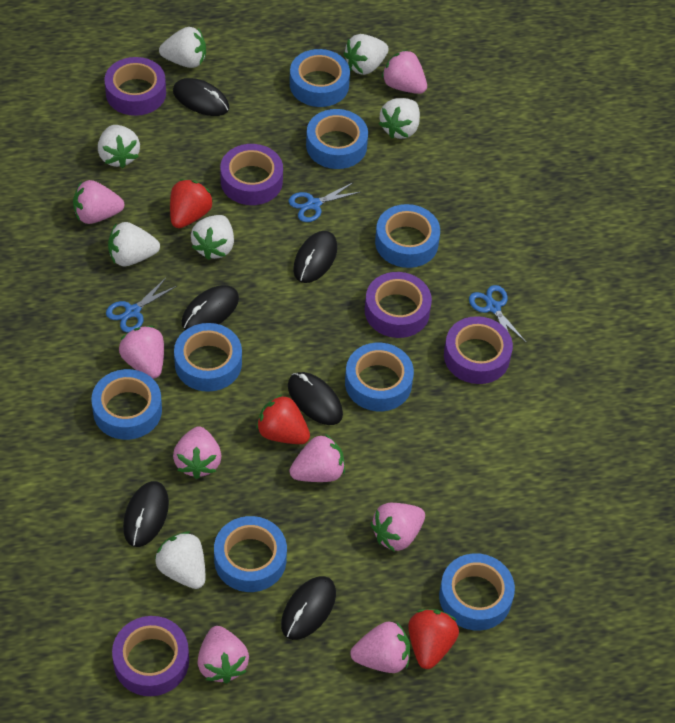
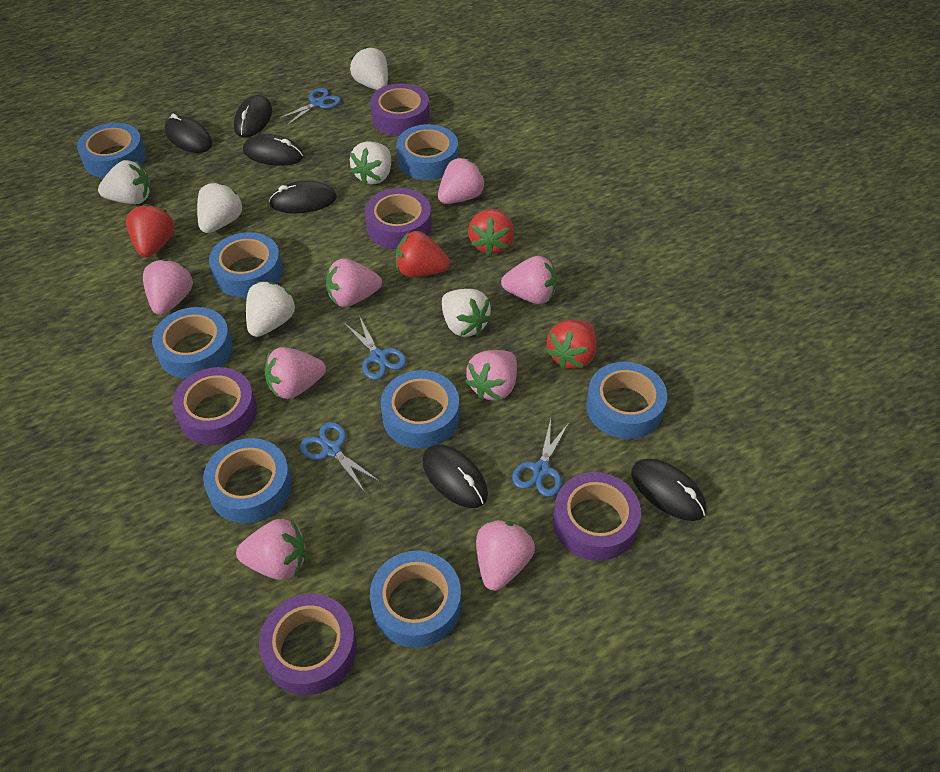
blue scissors: 3 -> 4
red strawberry: 3 -> 4
white strawberry: 7 -> 6

